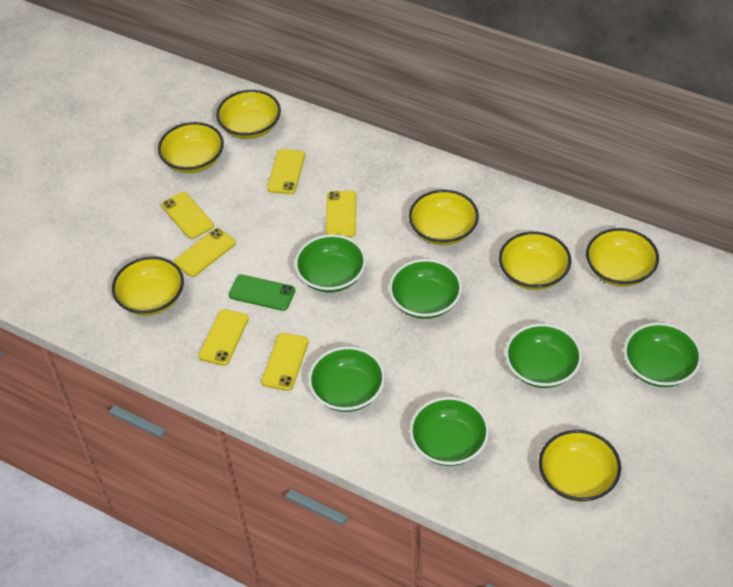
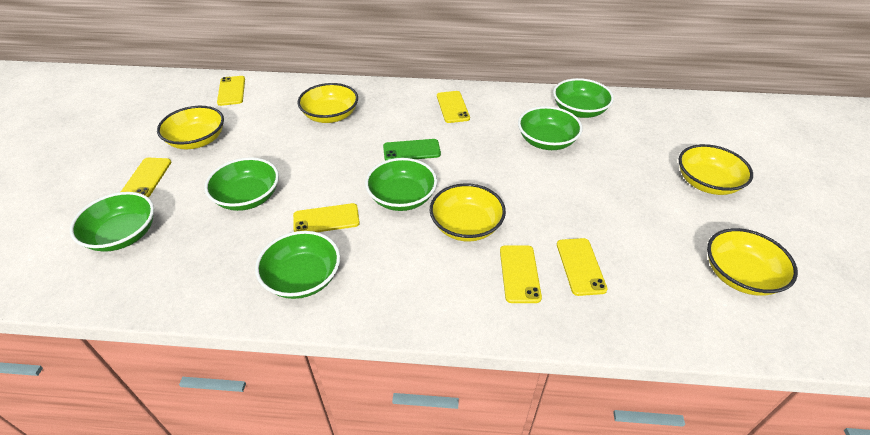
yellow bowl: 7 -> 5

